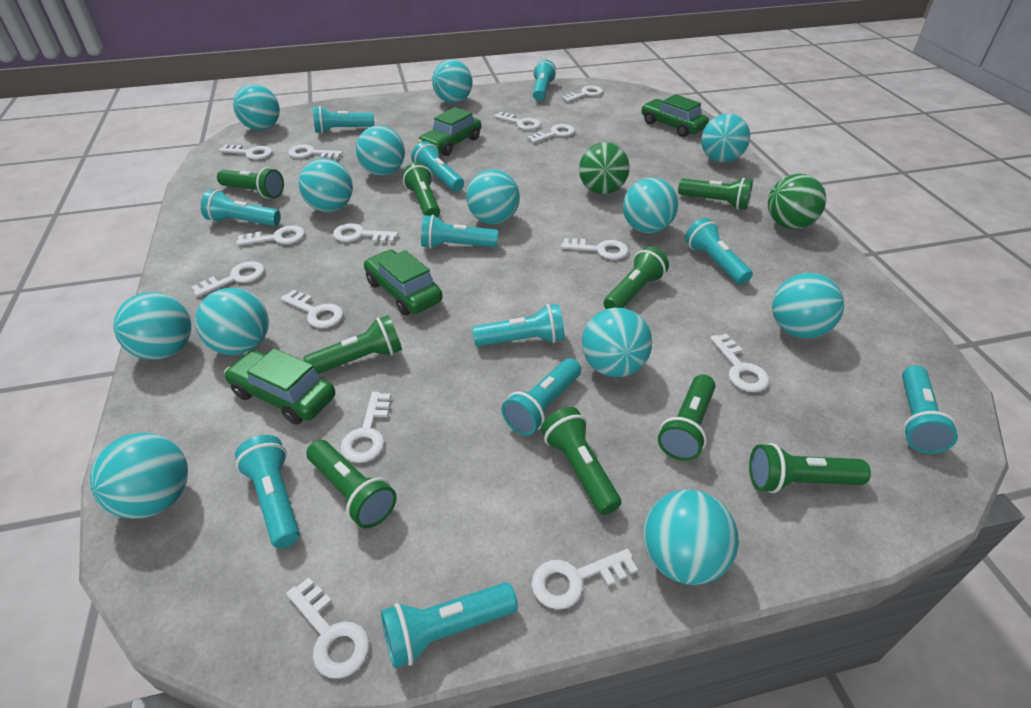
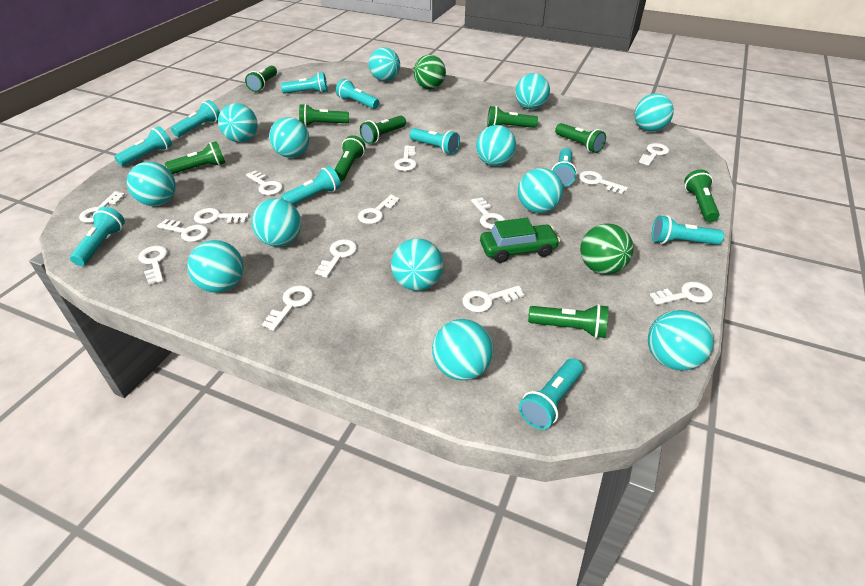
green car: 4 -> 1
turquoise flashlight: 11 -> 10

